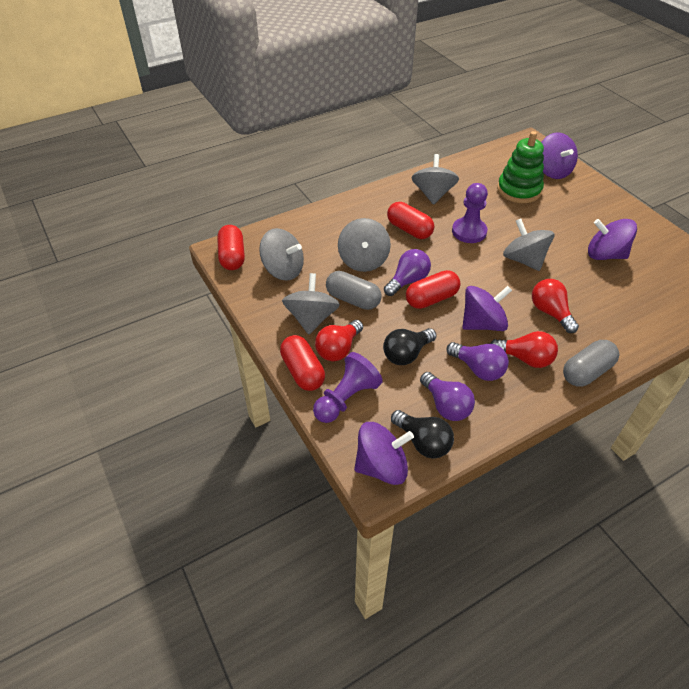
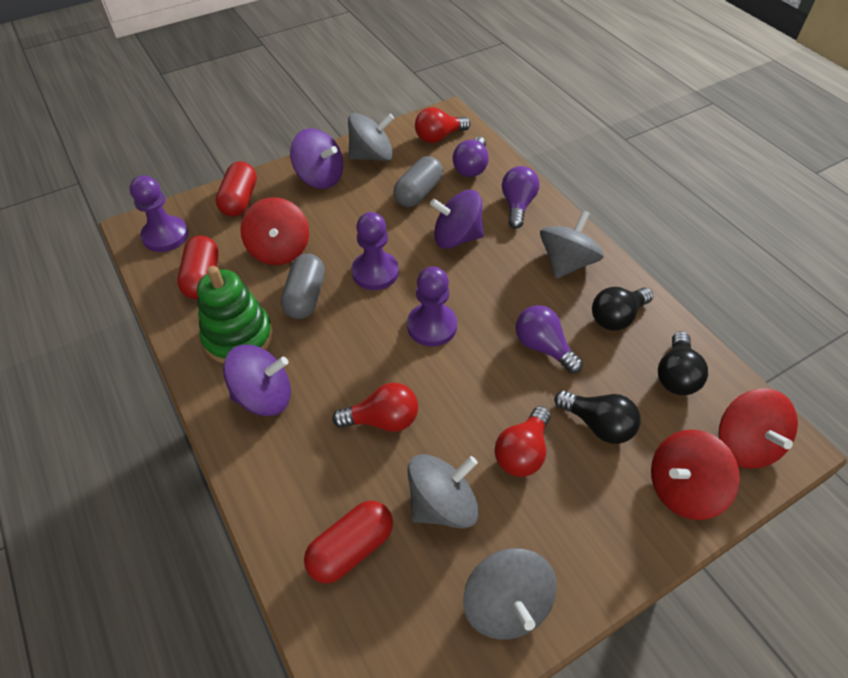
black light bulb: 2 -> 3
grey spinning top: 5 -> 4
purple pawn: 2 -> 3
purple spinning top: 4 -> 3
red capsule: 4 -> 3
red spinning top: 0 -> 3

